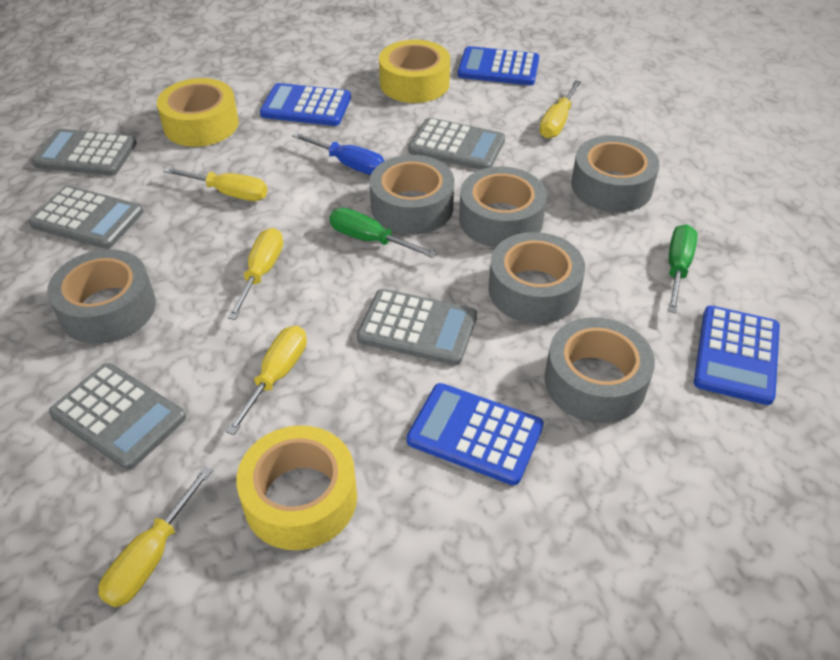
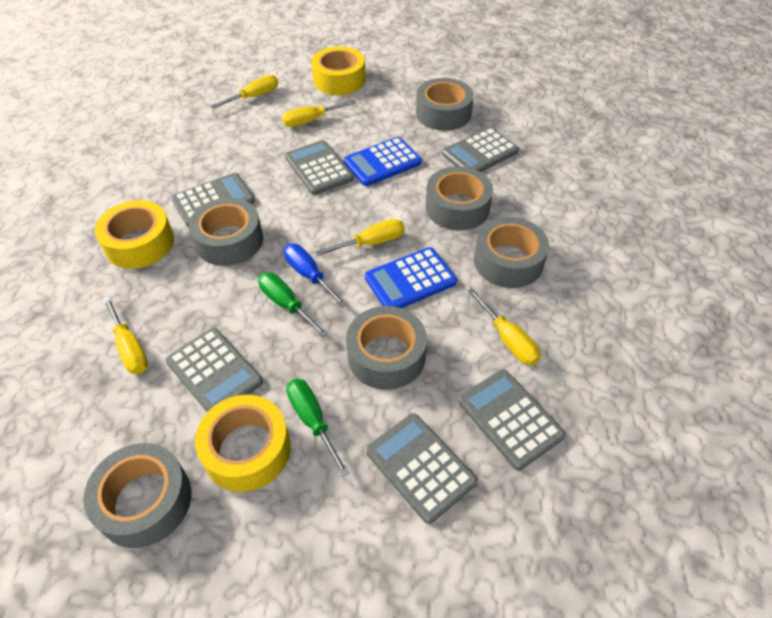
blue calculator: 4 -> 2
grey calculator: 5 -> 6

